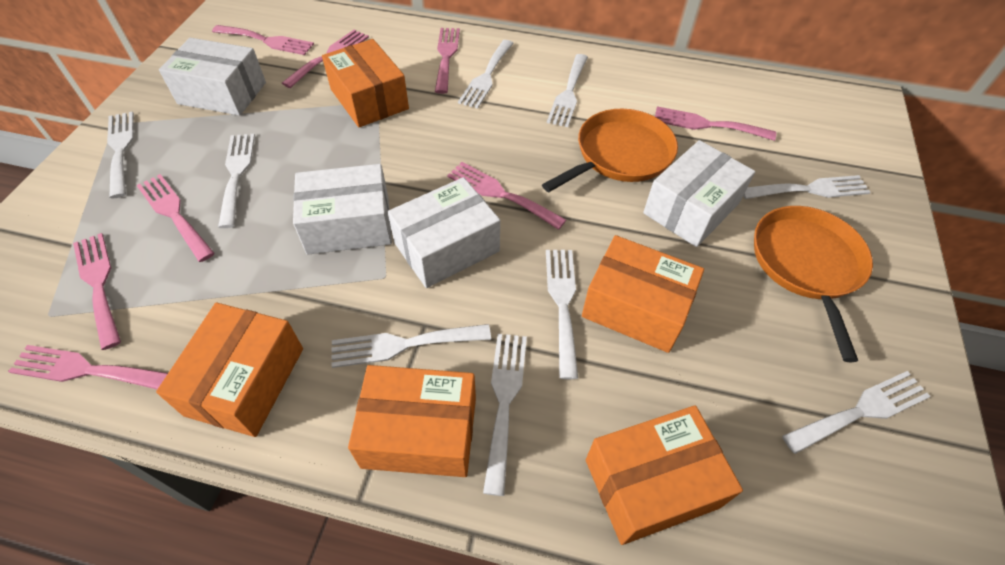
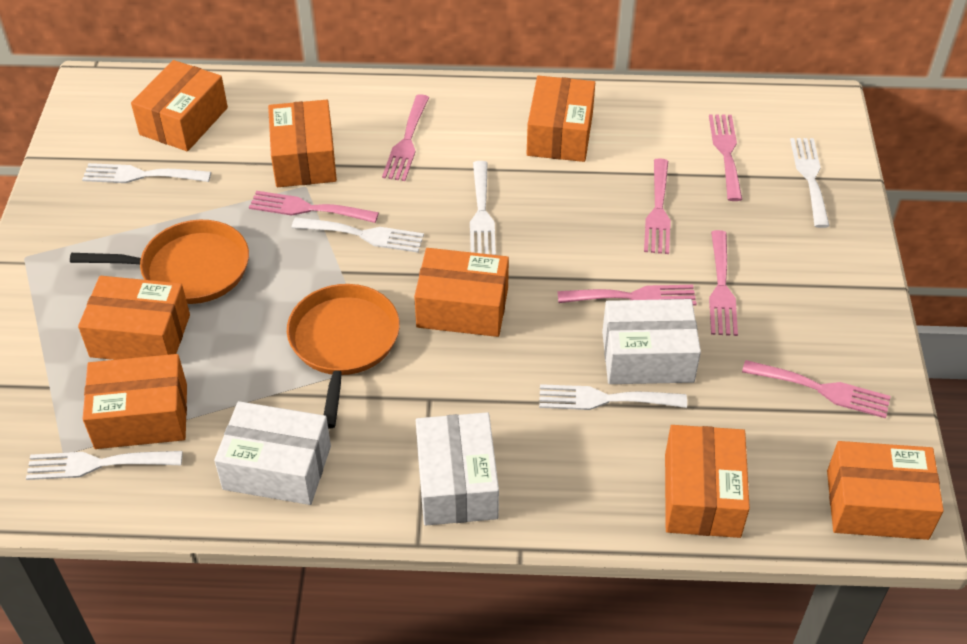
orange box: 5 -> 8
pink fork: 8 -> 7
white box: 4 -> 3
white fork: 9 -> 6

